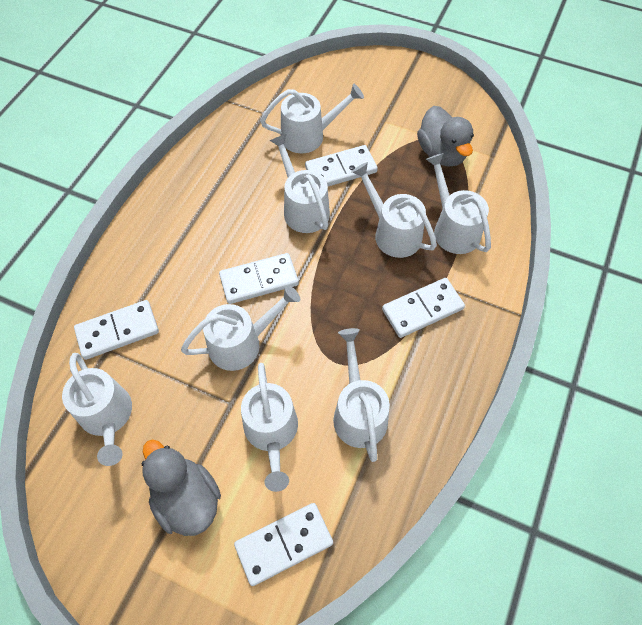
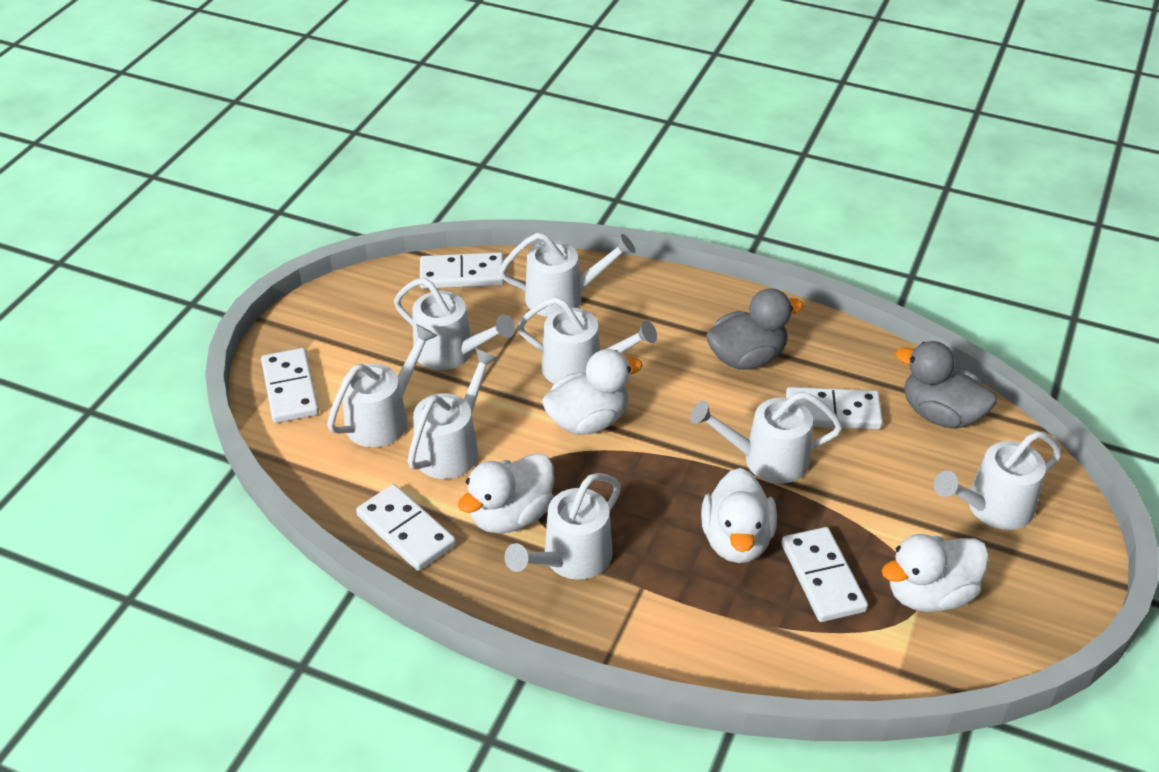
white duck: 0 -> 4

